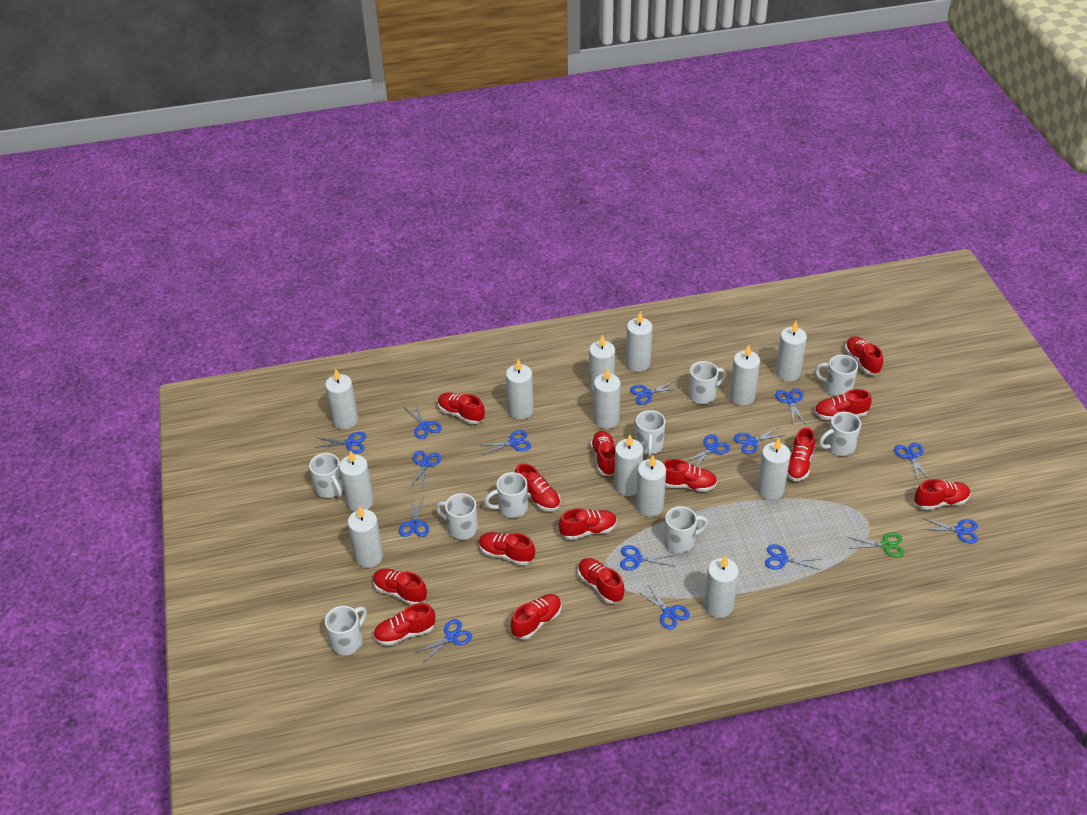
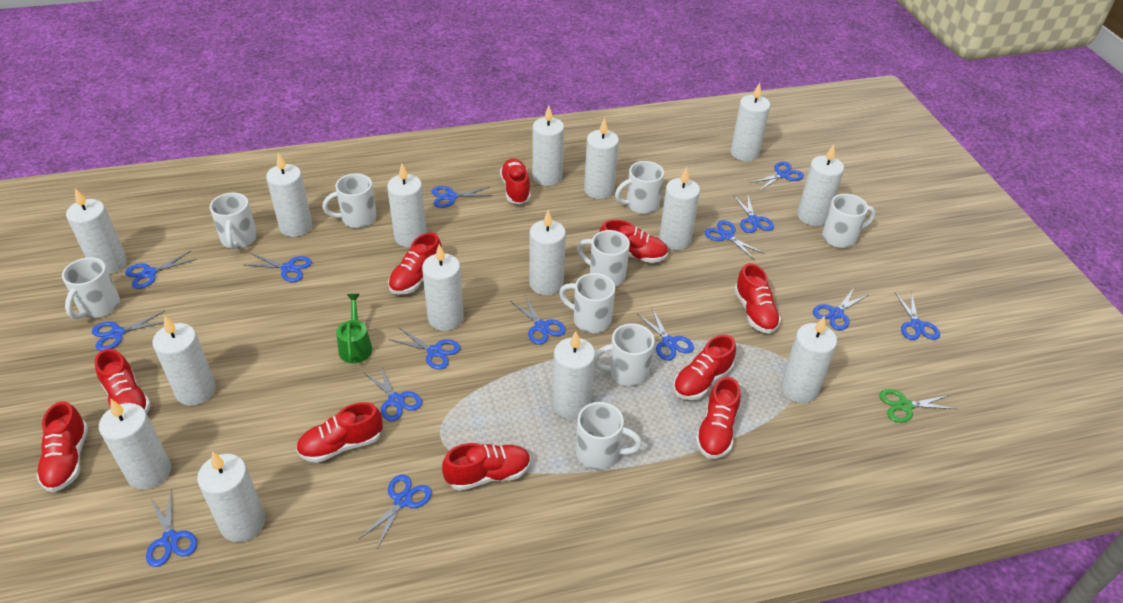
green watering can: 0 -> 1
red shoe: 14 -> 10
white candle: 13 -> 15

